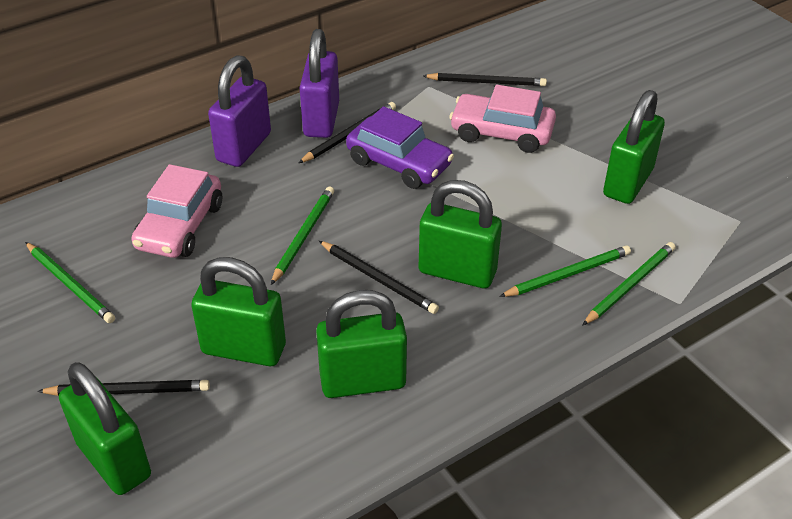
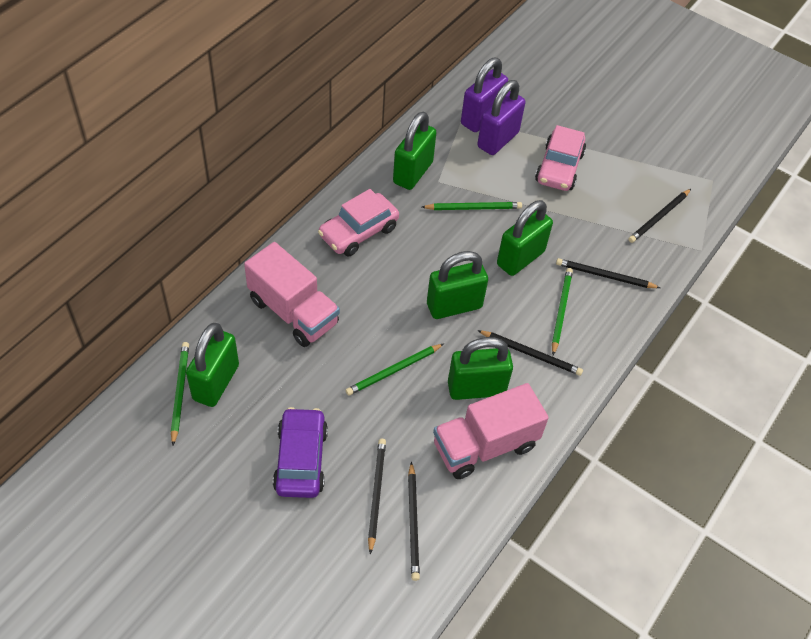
black pencil: 4 -> 5
pink truck: 0 -> 2

